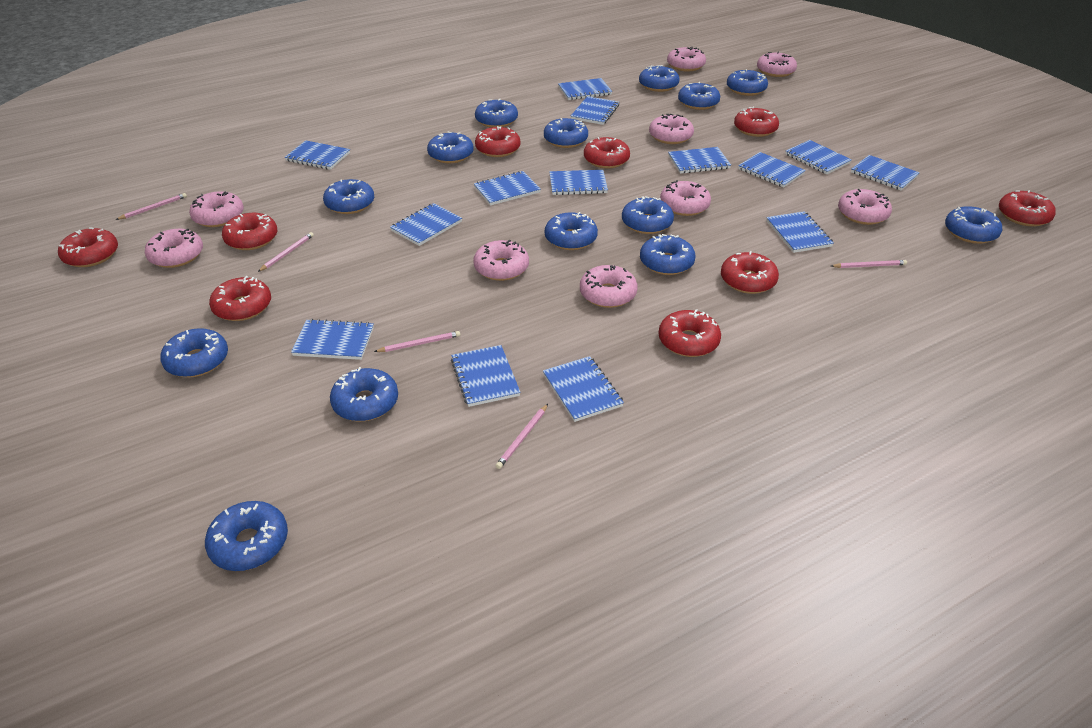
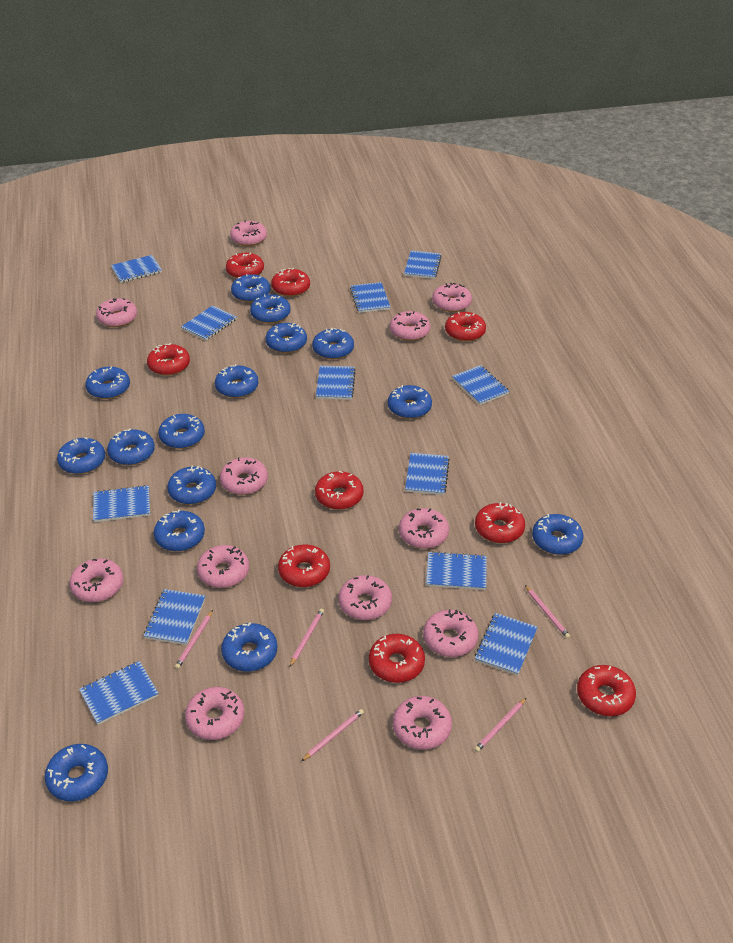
blue donut: 14 -> 15
blue notebook: 14 -> 12
pink donut: 9 -> 12

